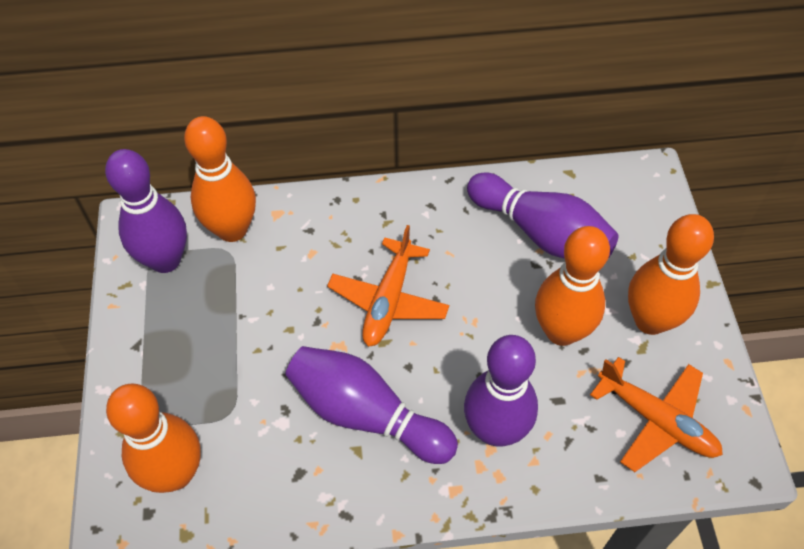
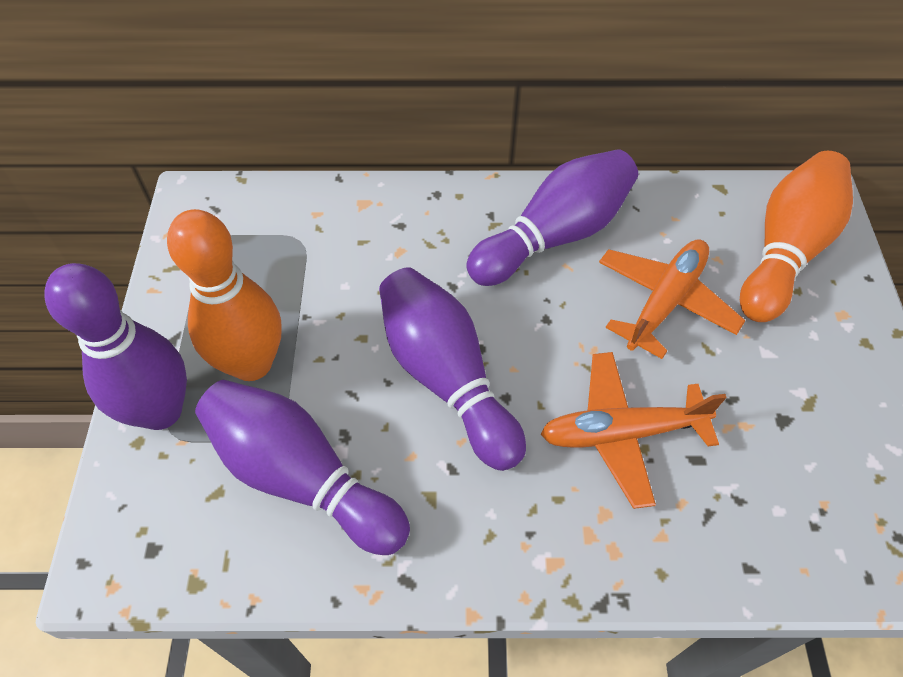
orange bowling pin: 4 -> 2

